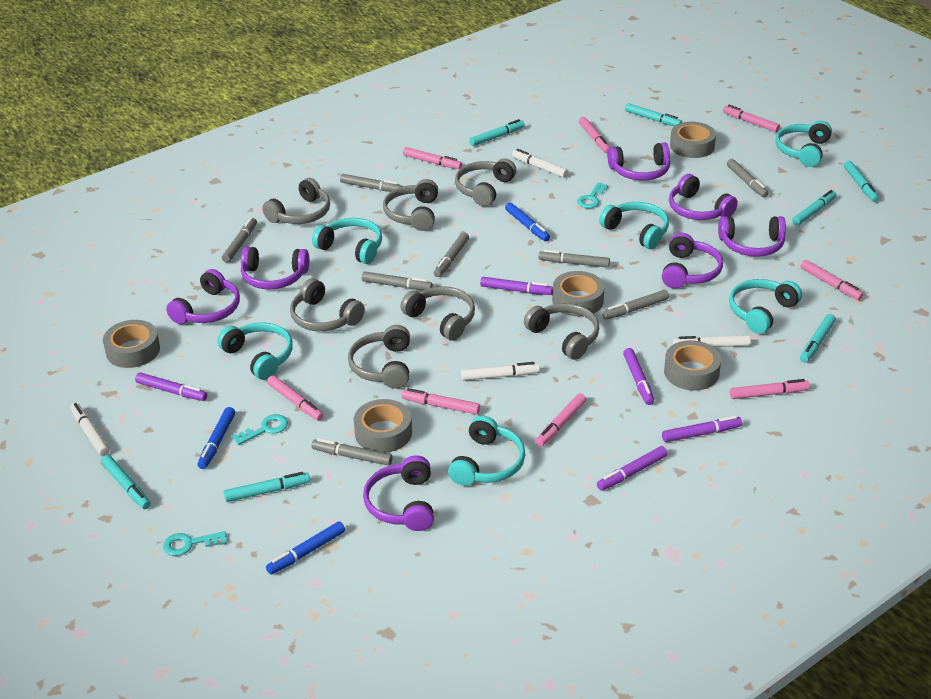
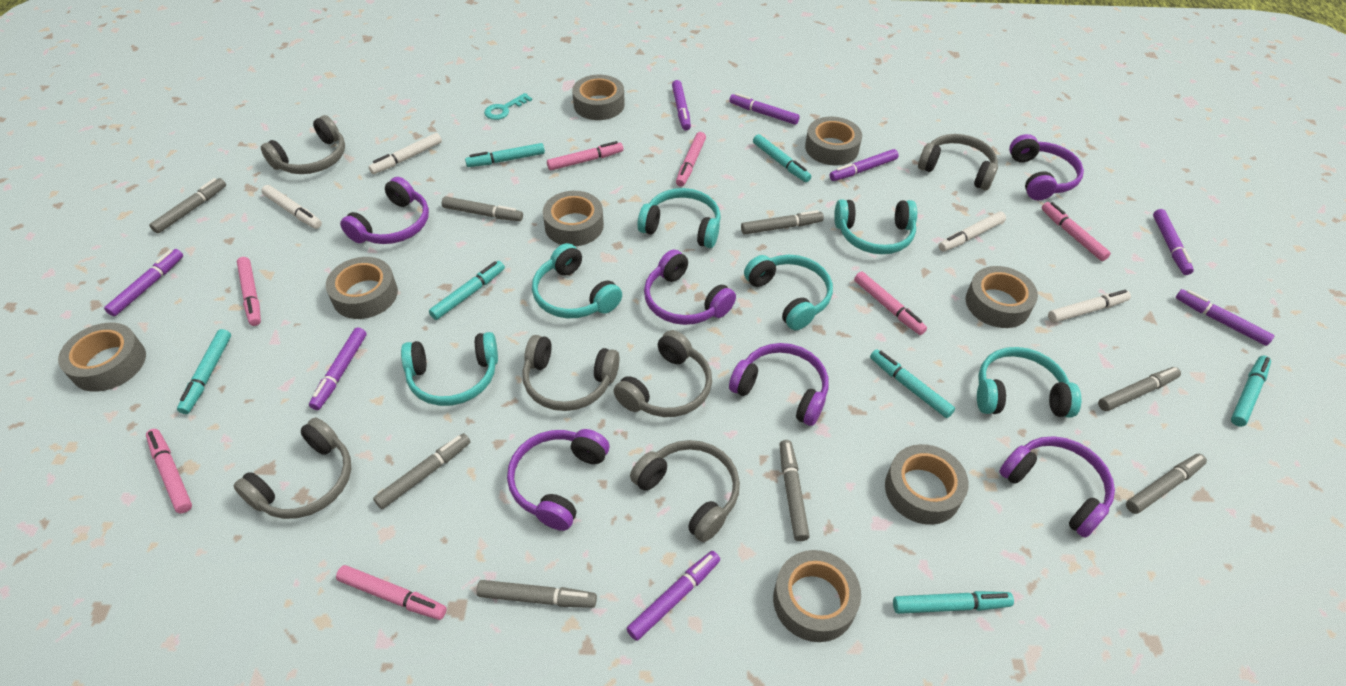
blue marker: 3 -> 0
grey headphones: 7 -> 6
grey tape: 5 -> 8
pink marker: 8 -> 7
purple headphones: 7 -> 6
purple marker: 5 -> 8
turquoise key: 3 -> 1

